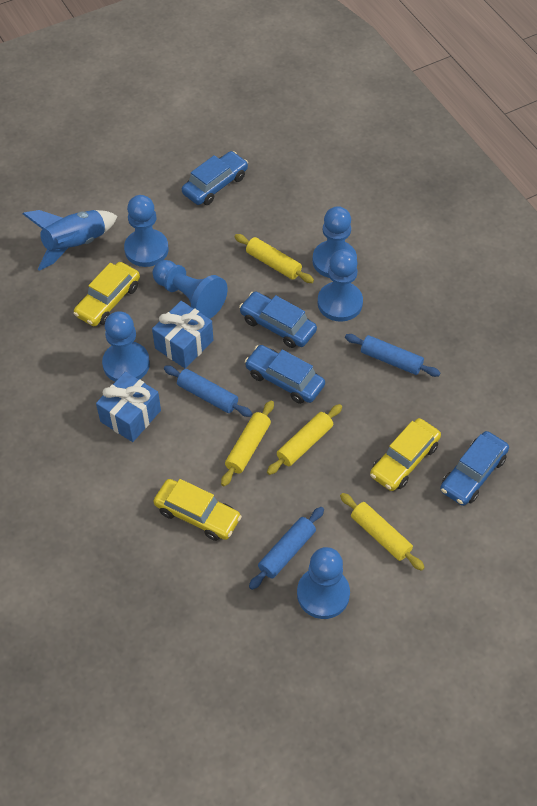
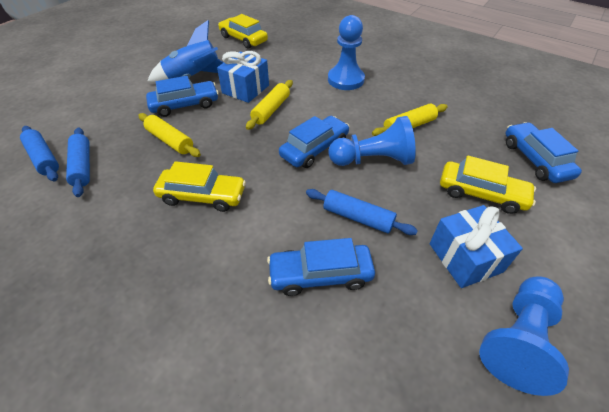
blue pawn: 6 -> 3
yellow rolling pin: 4 -> 3

